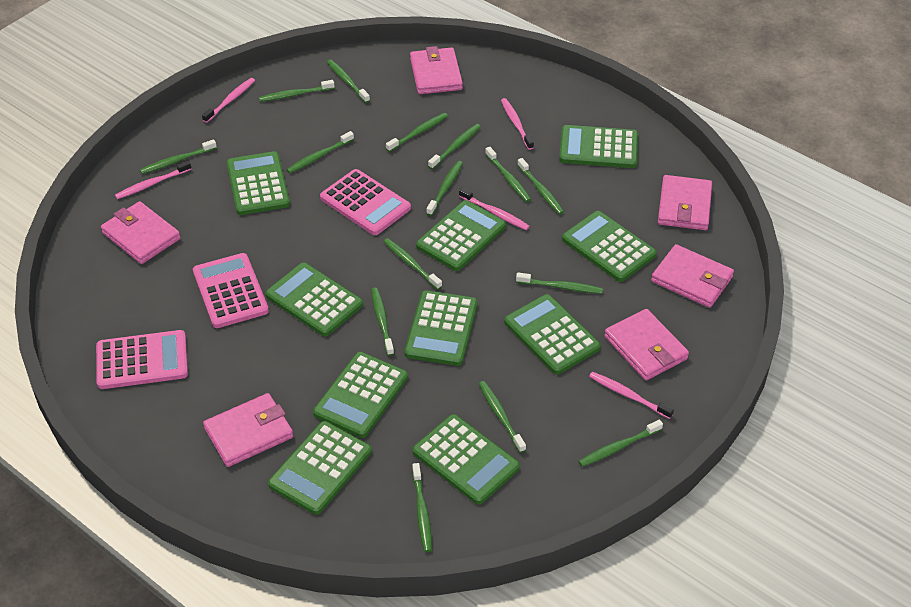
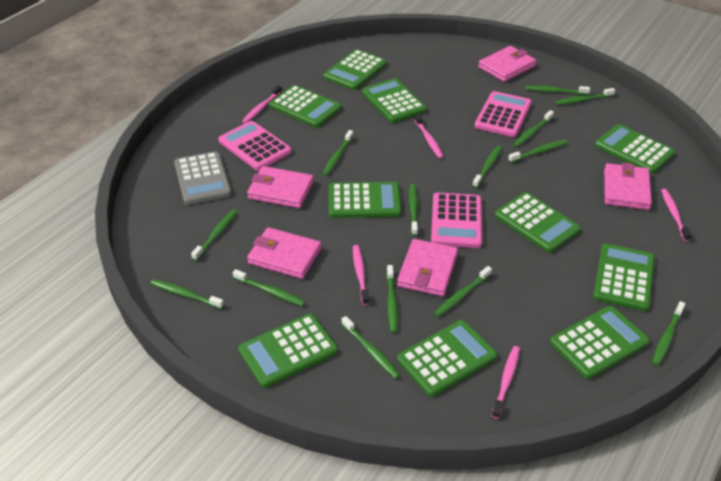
green toothbrush: 15 -> 14
grey calculator: 0 -> 1
pink wallet: 6 -> 5

